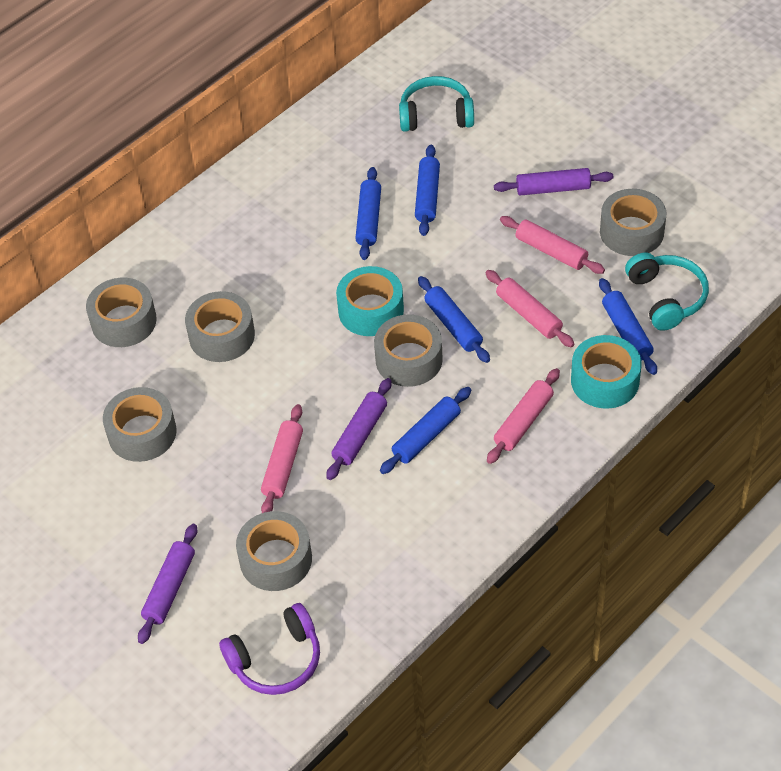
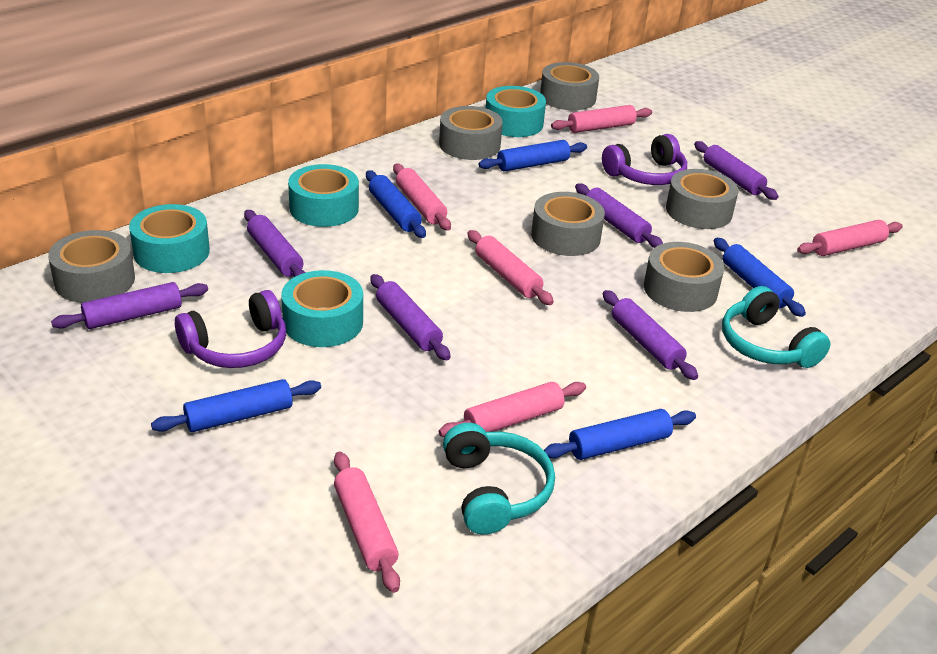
pink rolling pin: 4 -> 6
purple headphones: 1 -> 2
purple rolling pin: 3 -> 6
turquoise tape: 2 -> 4

